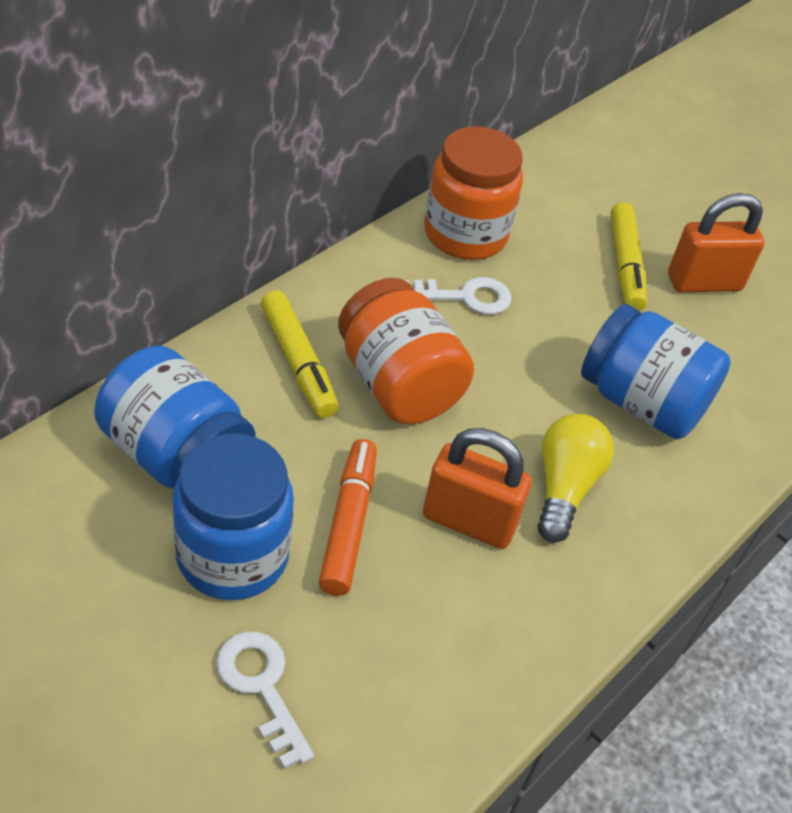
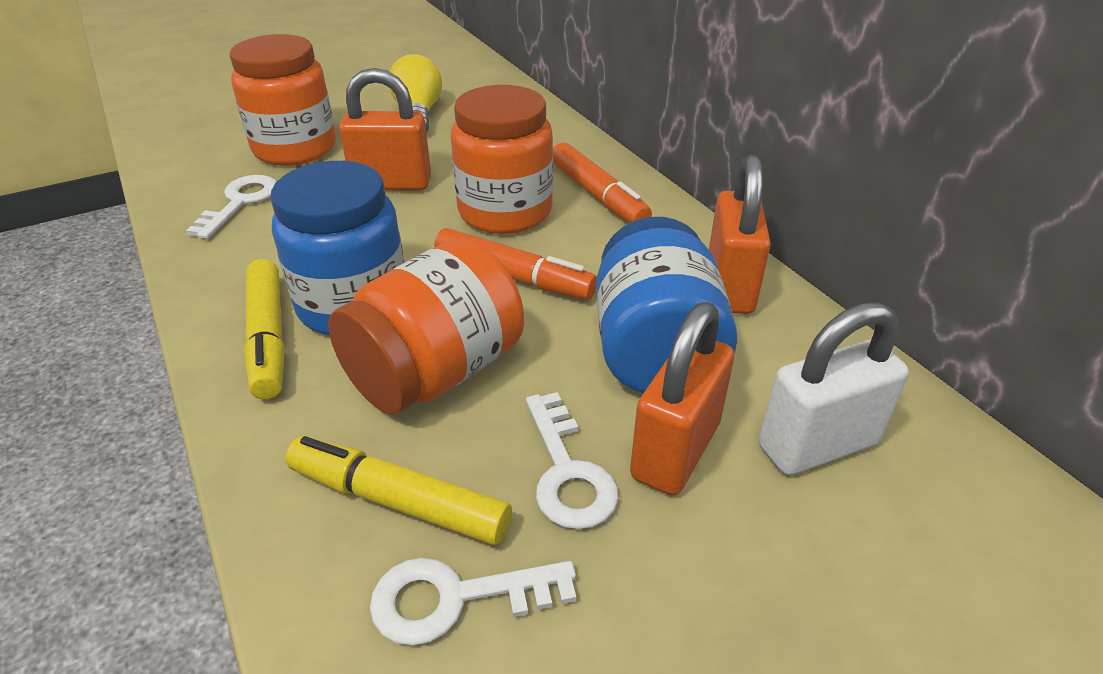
blue jar: 3 -> 2
orange jar: 2 -> 3
orange marker: 1 -> 2
orange padlock: 2 -> 3
white key: 2 -> 3
white padlock: 0 -> 1

